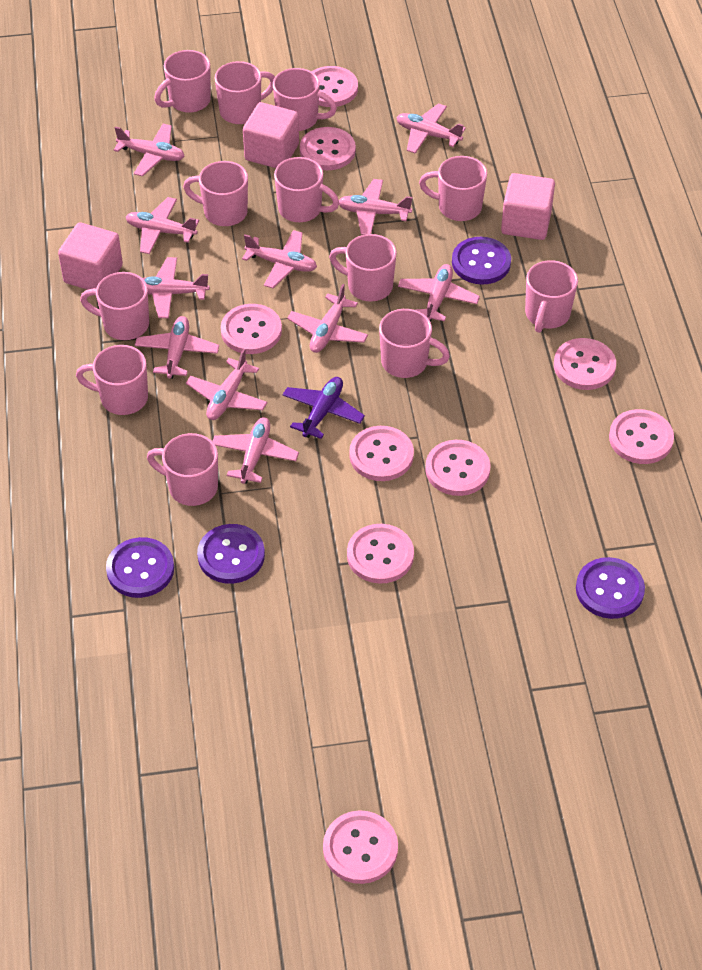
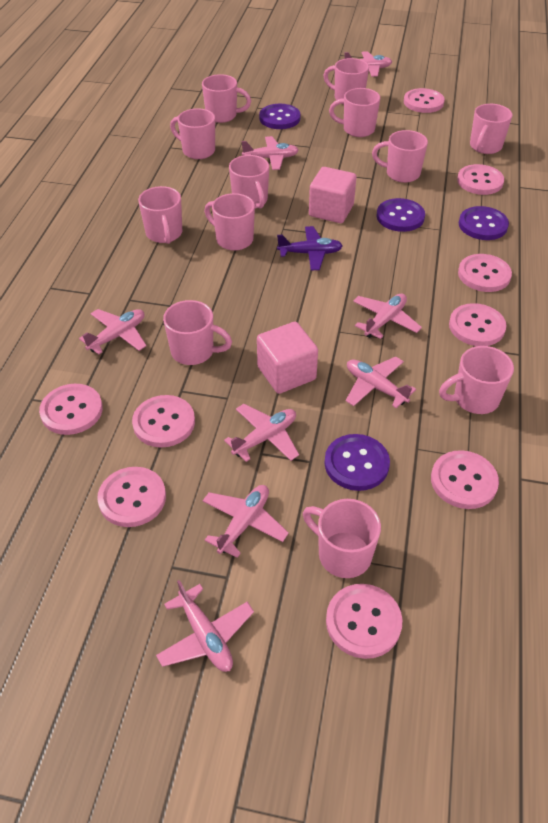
pink cube: 3 -> 2
pink plane: 11 -> 8

